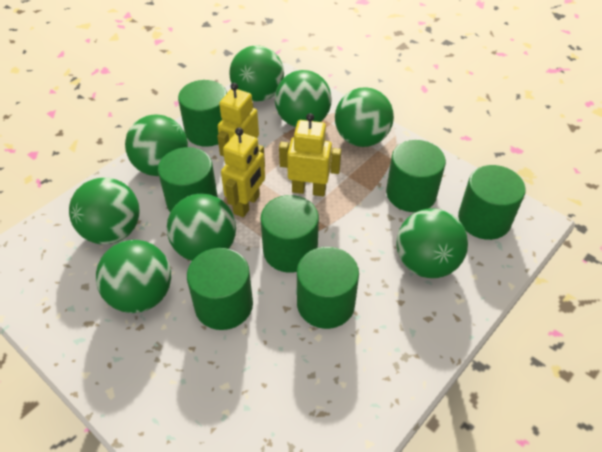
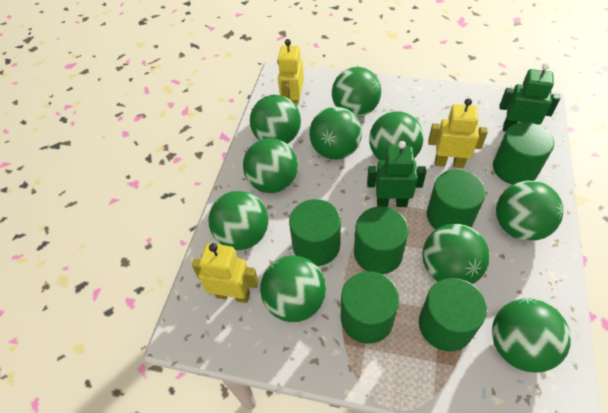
green ball: 8 -> 10
green cylinder: 7 -> 6
green robot: 0 -> 2

